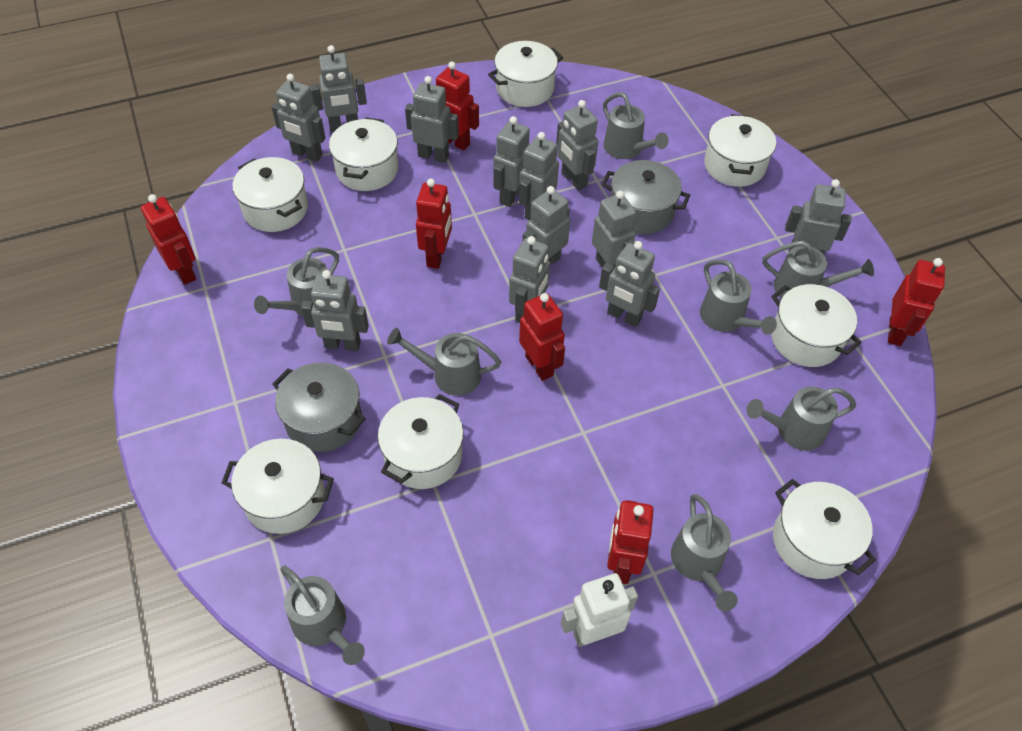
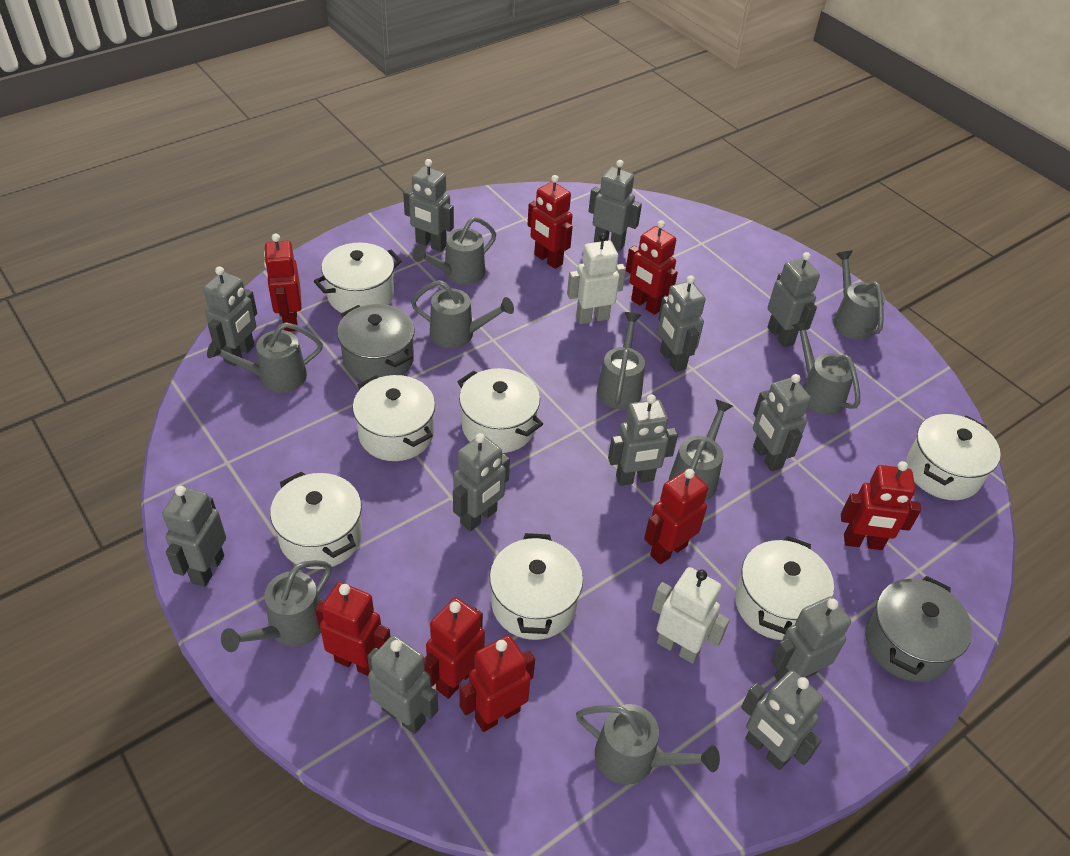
grey watering can: 8 -> 9
red robot: 6 -> 8
white pot: 8 -> 7
white robot: 1 -> 2

